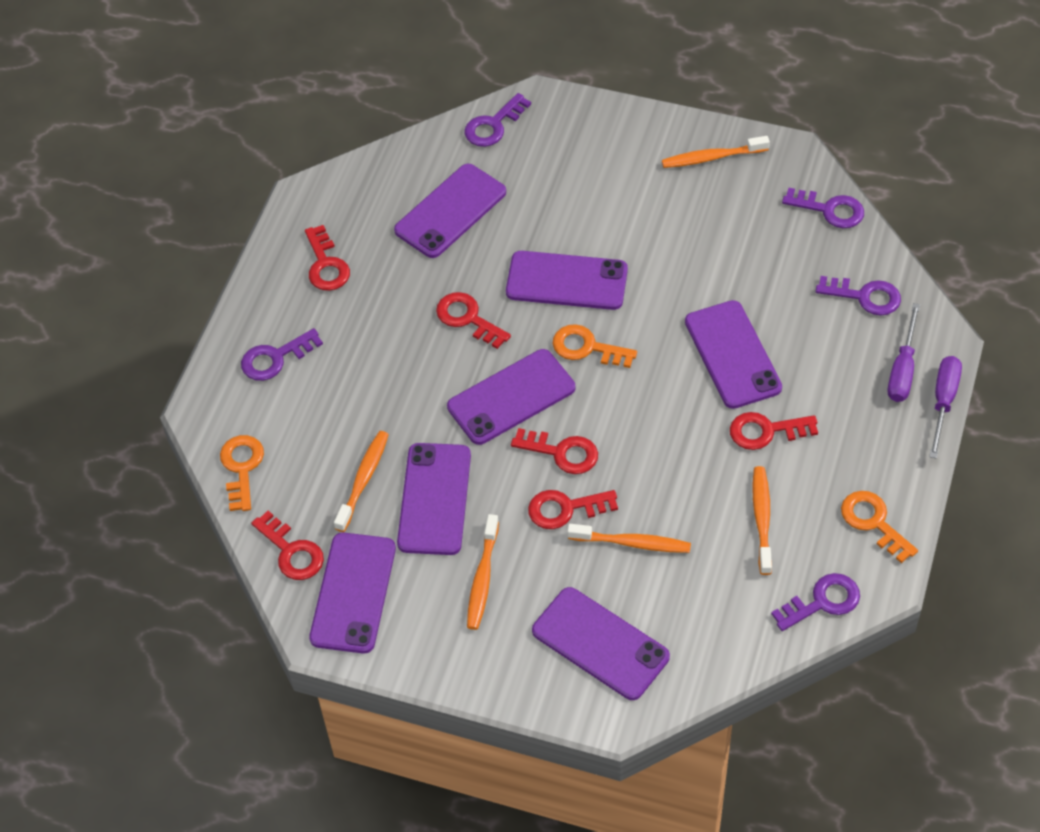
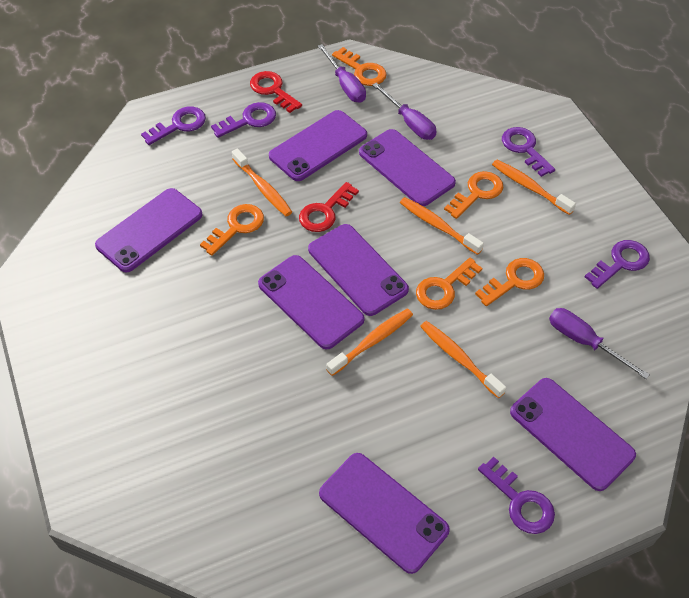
orange key: 3 -> 5
purple screwdriver: 2 -> 3
red key: 6 -> 2

